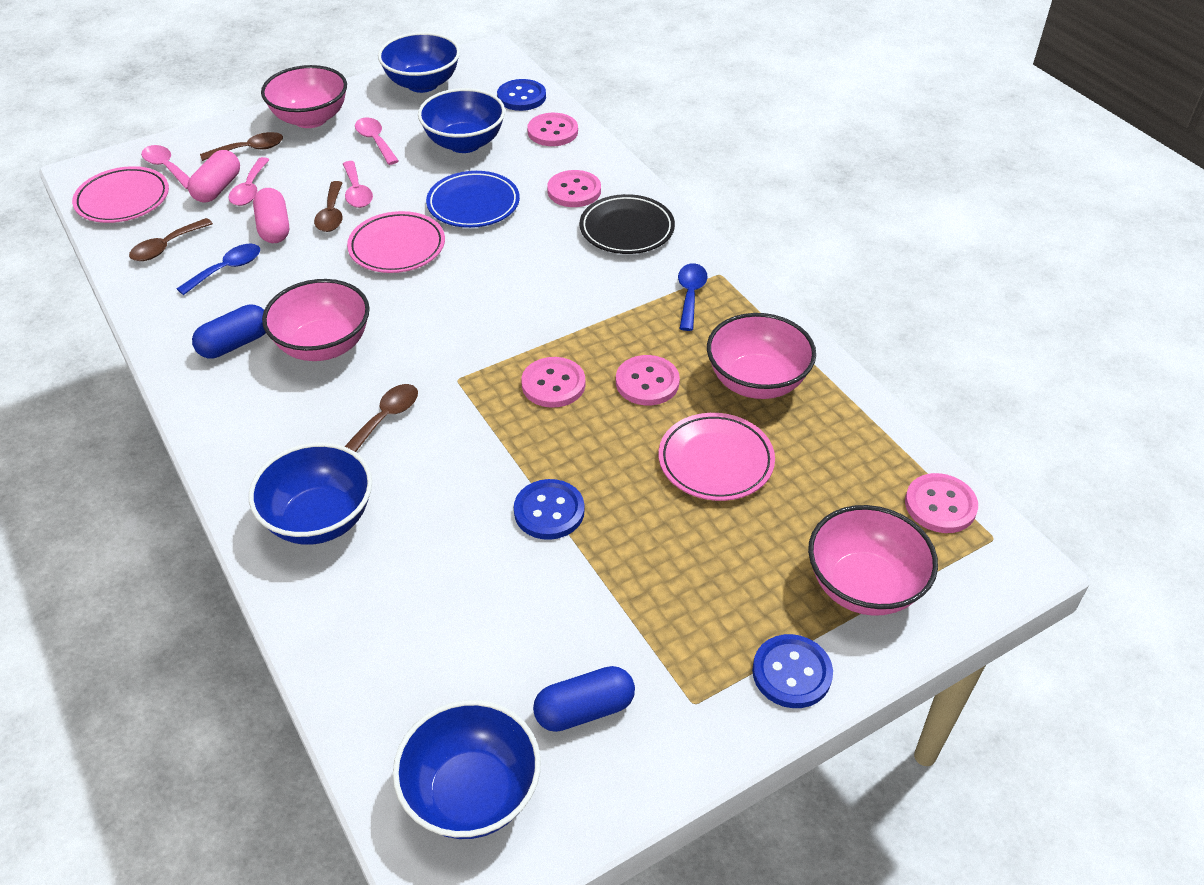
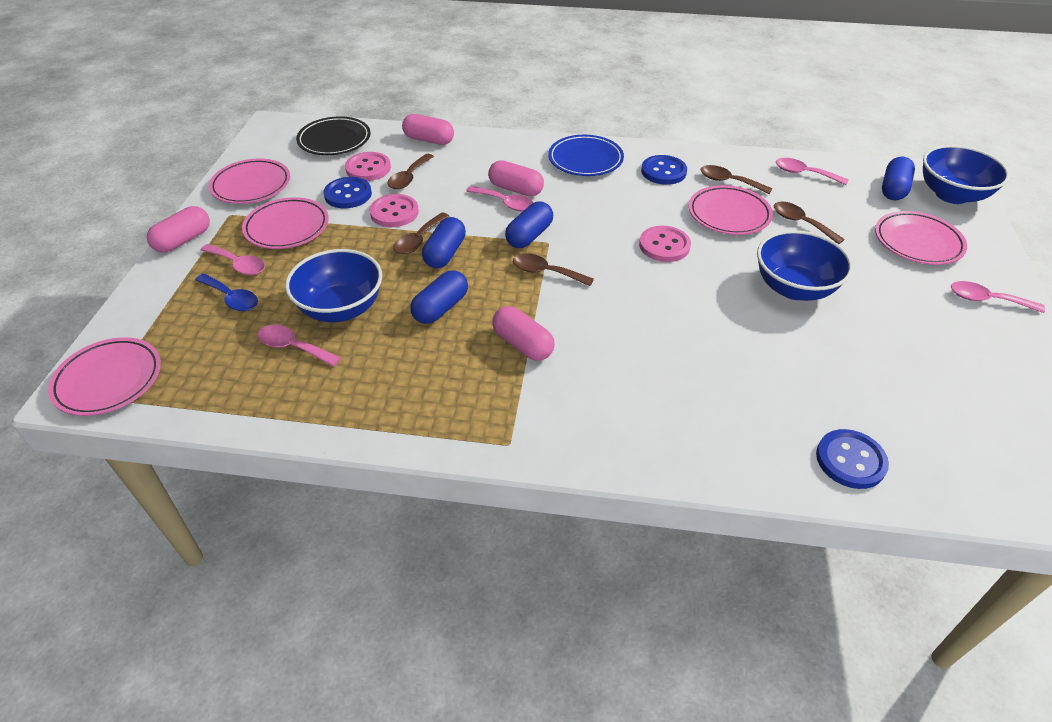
blue bowl: 4 -> 3
blue capsule: 2 -> 4
blue spoon: 2 -> 1
brown spoon: 4 -> 5
pink bowl: 4 -> 0
pink button: 5 -> 3
pink capsule: 2 -> 4
pink plate: 3 -> 5
pink spoon: 4 -> 5

